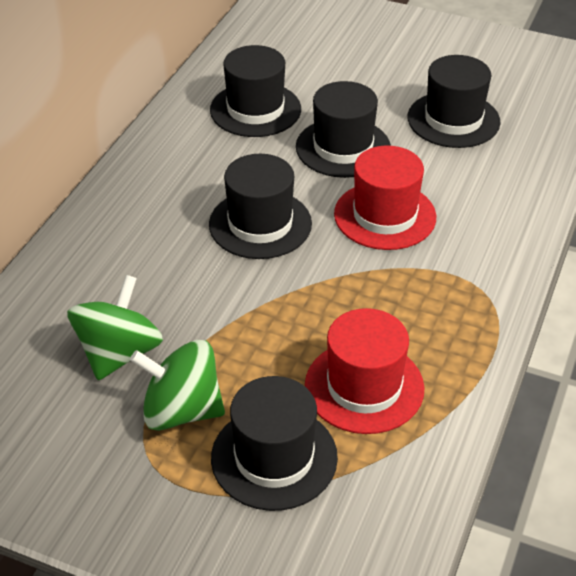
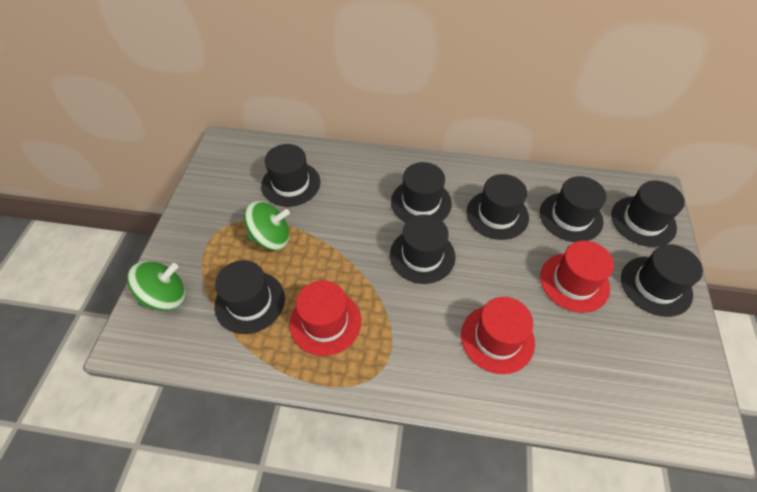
black hat: 5 -> 8
red hat: 2 -> 3

